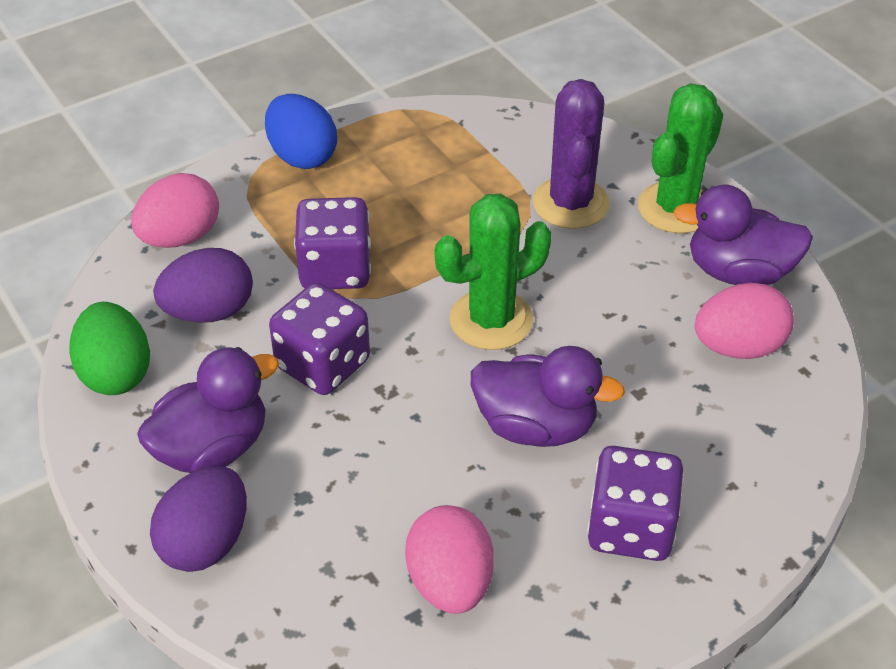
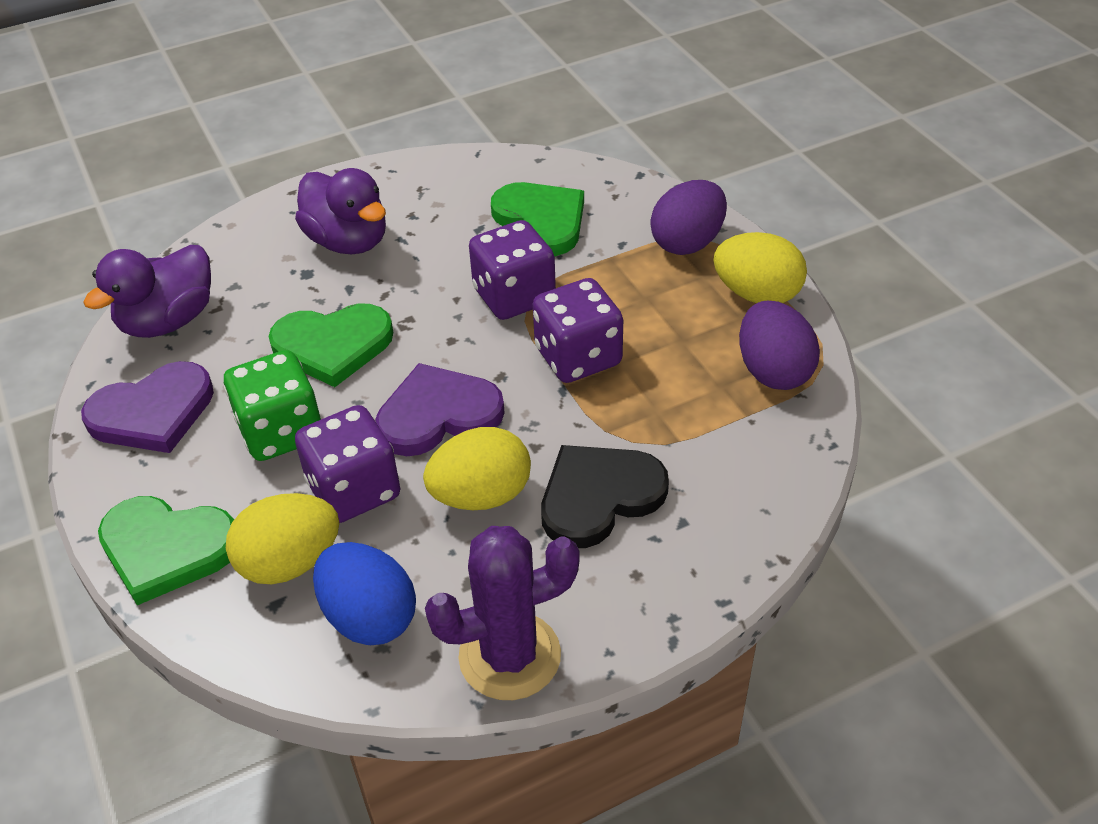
black heart: 0 -> 1
green cactus: 2 -> 0
green dice: 0 -> 1
green egg: 1 -> 0
green heart: 0 -> 3
pink egg: 3 -> 0
purple duck: 3 -> 2
purple heart: 0 -> 2
yellow egg: 0 -> 3

